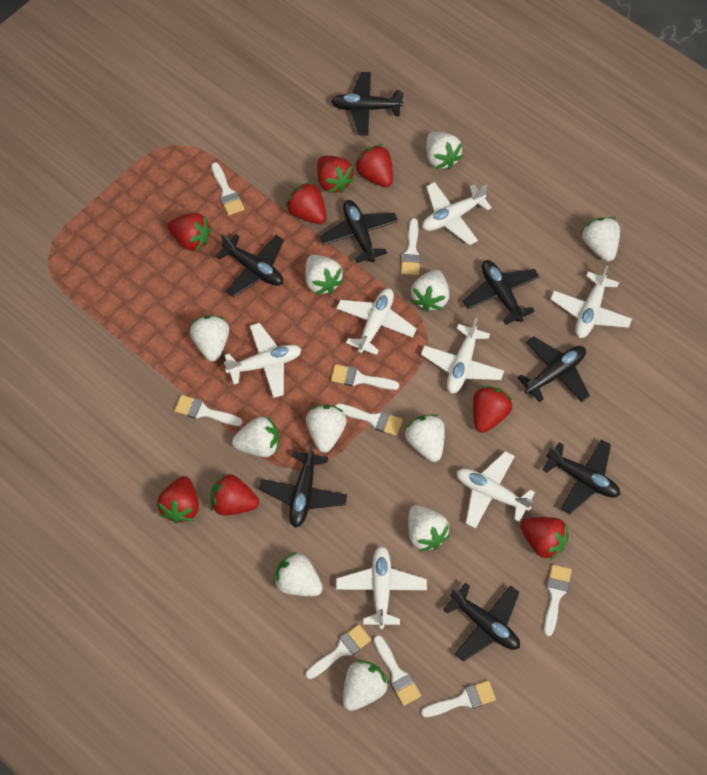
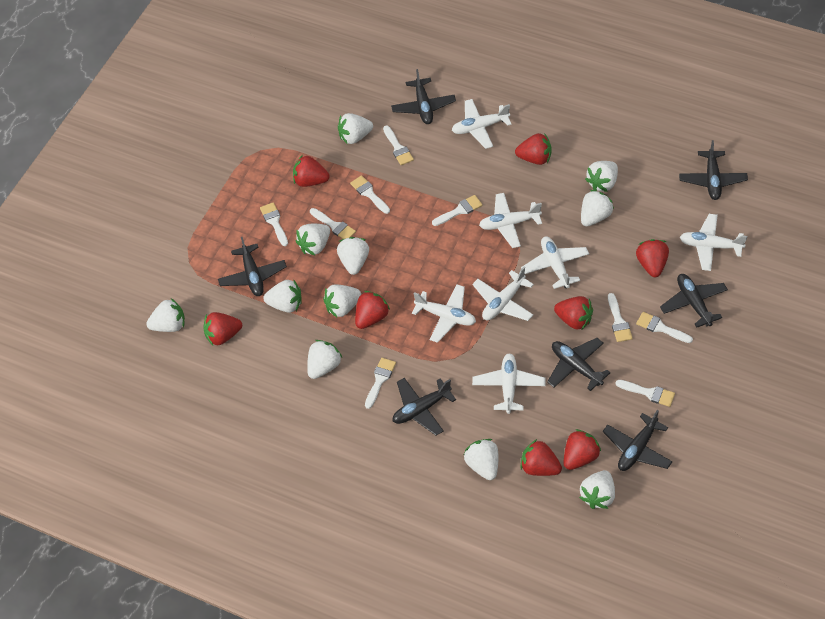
black plane: 8 -> 7

